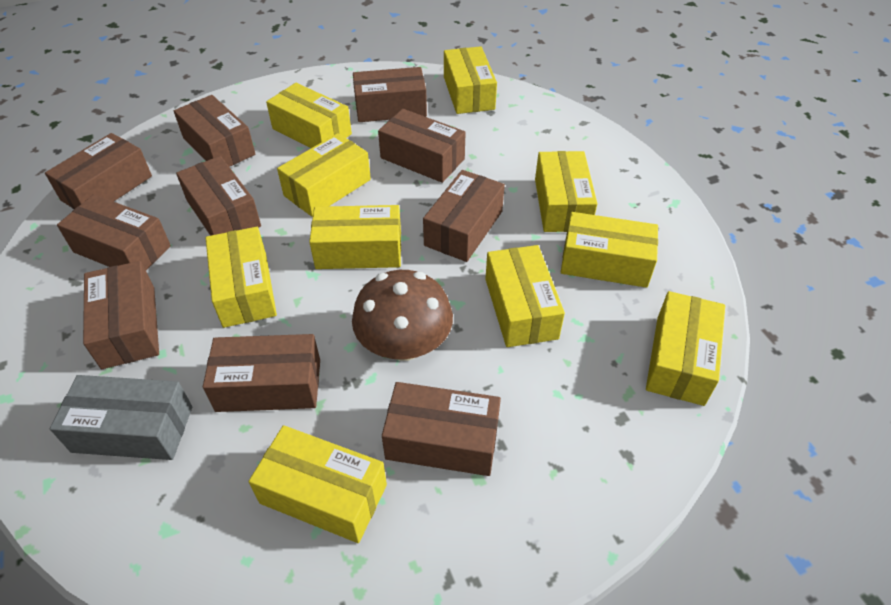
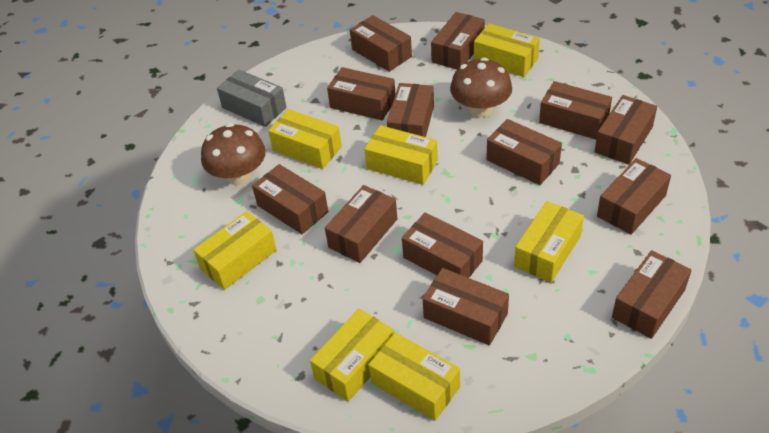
brown box: 10 -> 13
brown mushroom: 1 -> 2
yellow box: 10 -> 7

